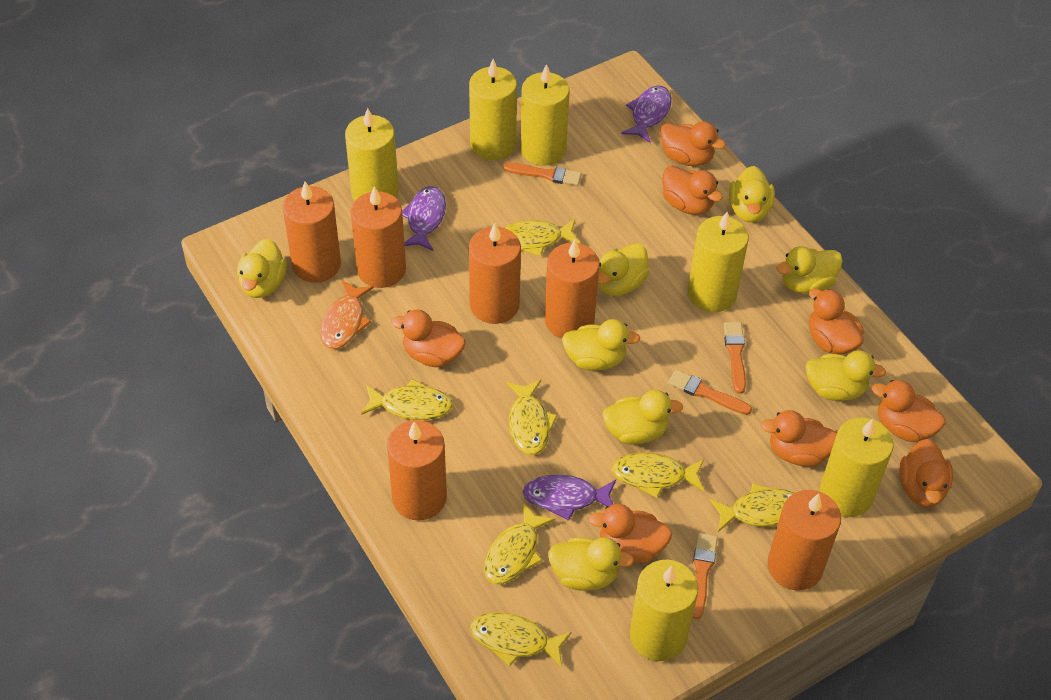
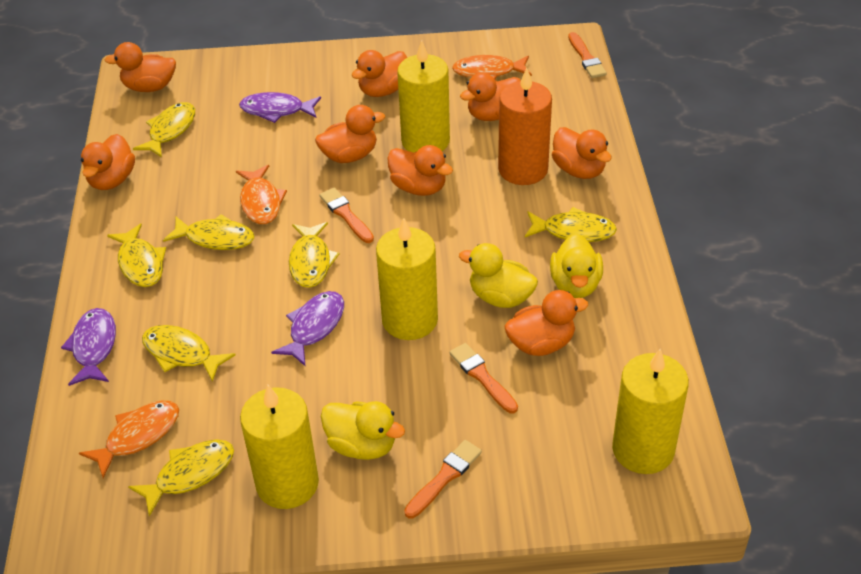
orange candle: 6 -> 1
orange fish: 1 -> 3
yellow candle: 6 -> 4
yellow duck: 8 -> 3

